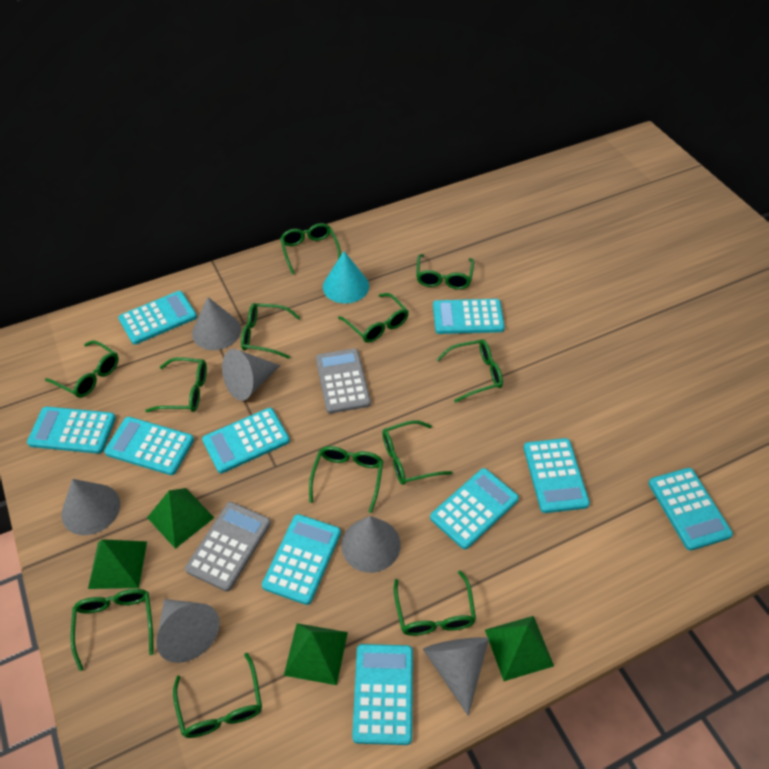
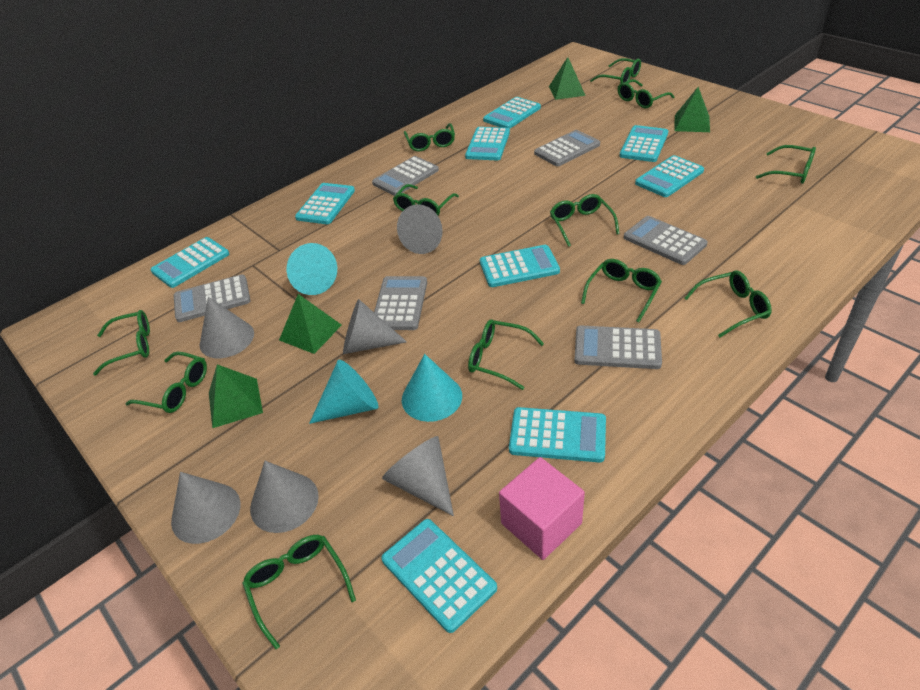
grey calculator: 2 -> 6
pink cube: 0 -> 1
turquoise calculator: 10 -> 9
turquoise cone: 1 -> 3

